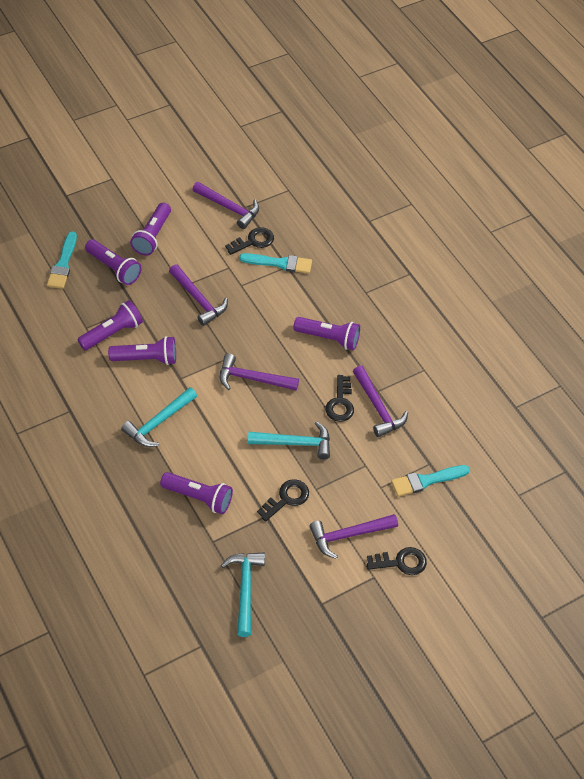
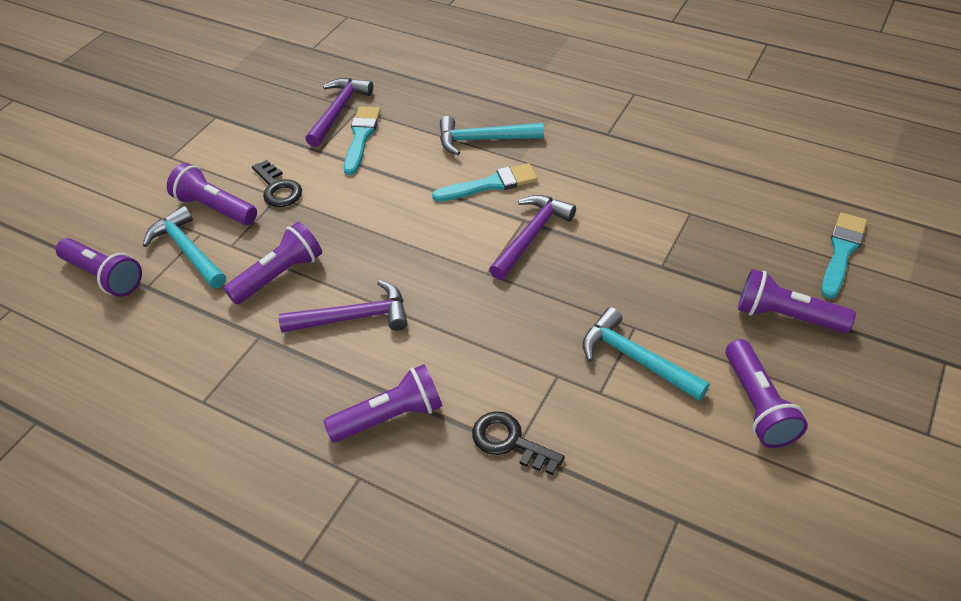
black key: 4 -> 2
purple hammer: 5 -> 3

